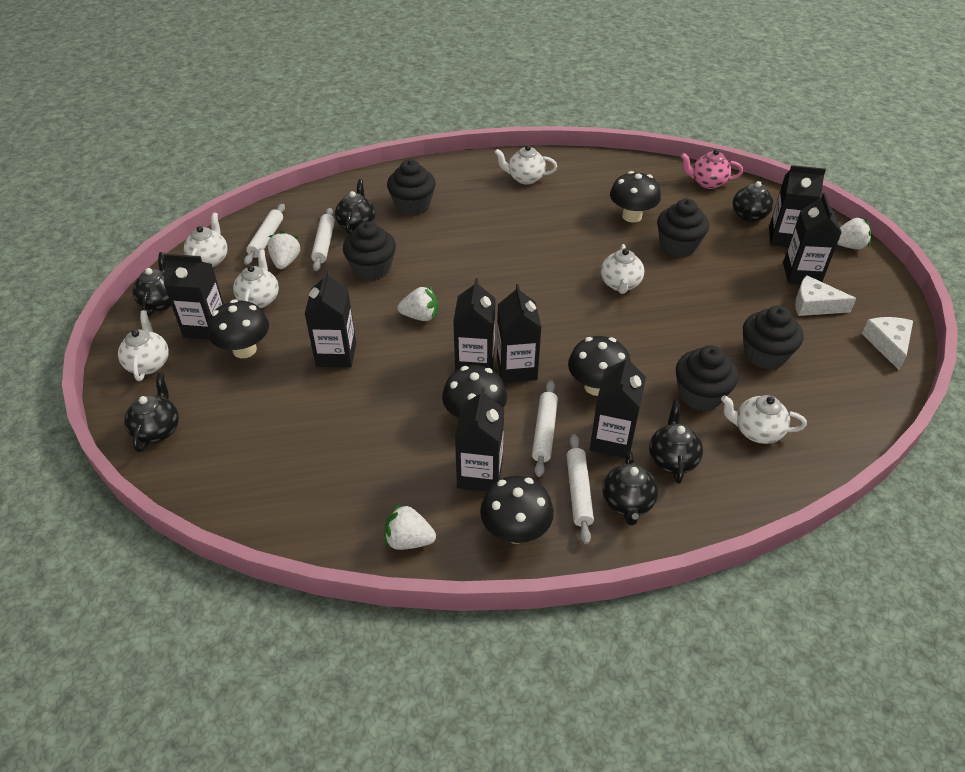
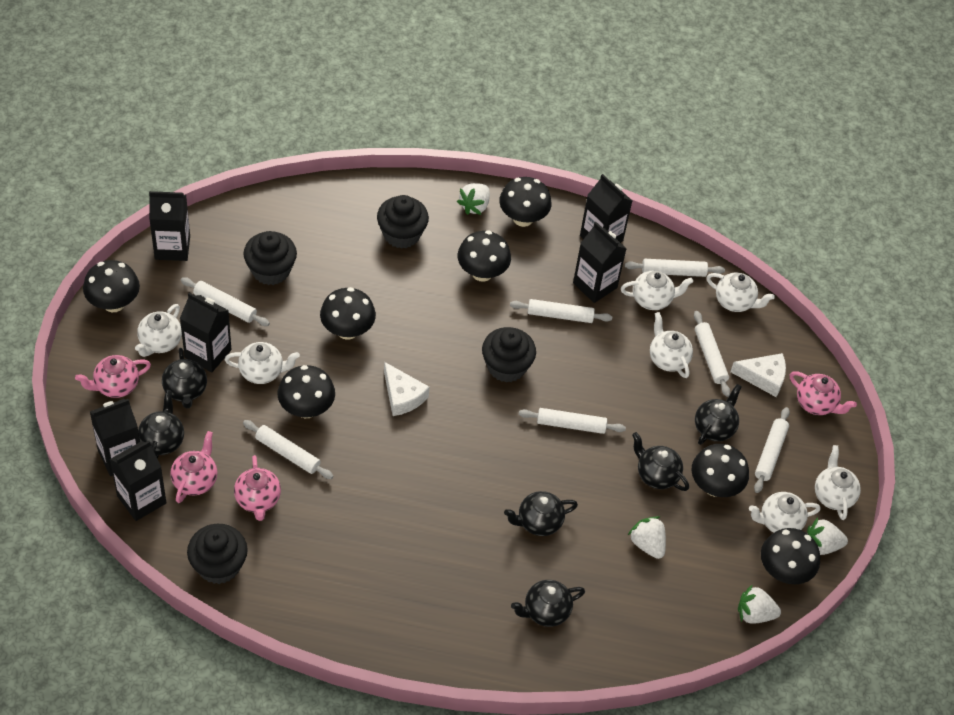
black carton: 8 -> 6
black cupcake: 5 -> 4
black mushroom: 5 -> 7
pink teapot: 1 -> 4
white rolling pin: 4 -> 7
white teapot: 6 -> 7

